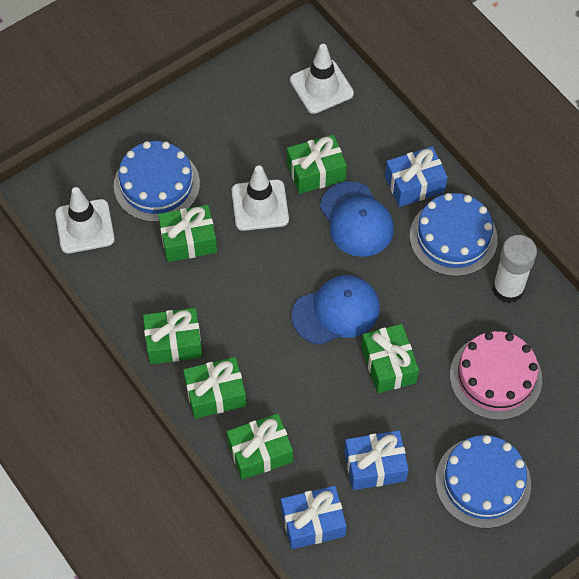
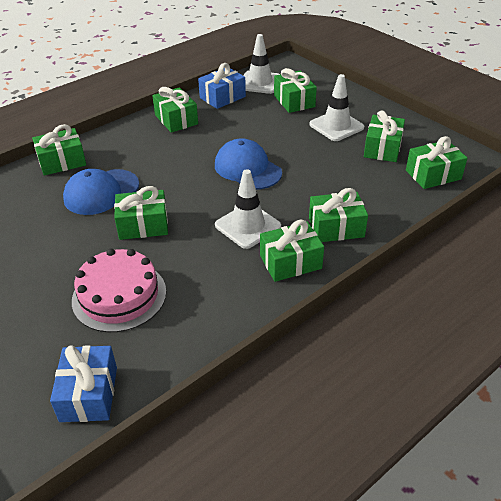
blue cake: 3 -> 0
blue gift: 3 -> 2
green gift: 6 -> 8
white glue stick: 1 -> 0

